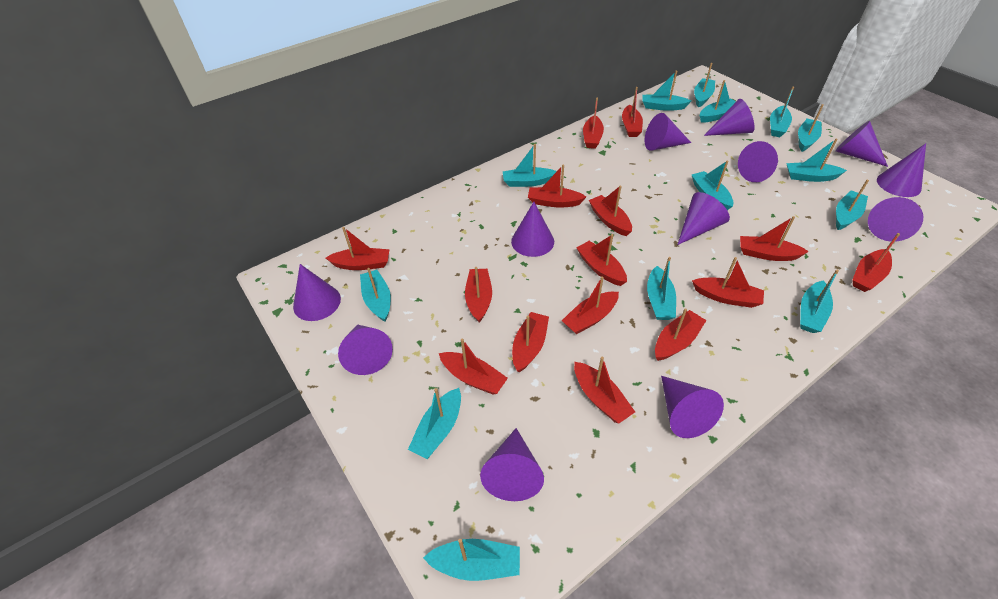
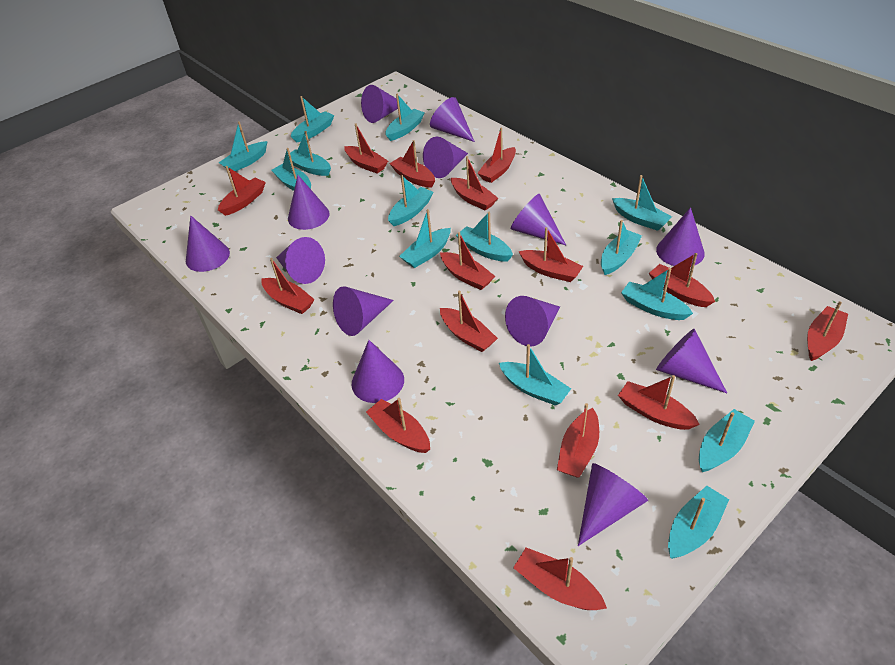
purple cone: 12 -> 13

